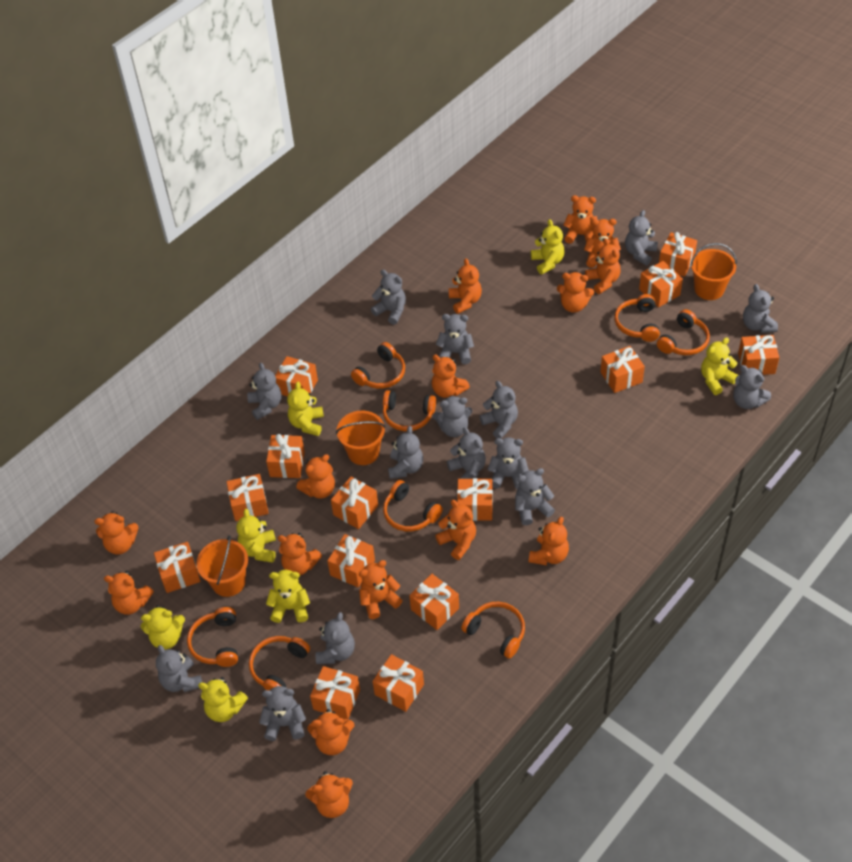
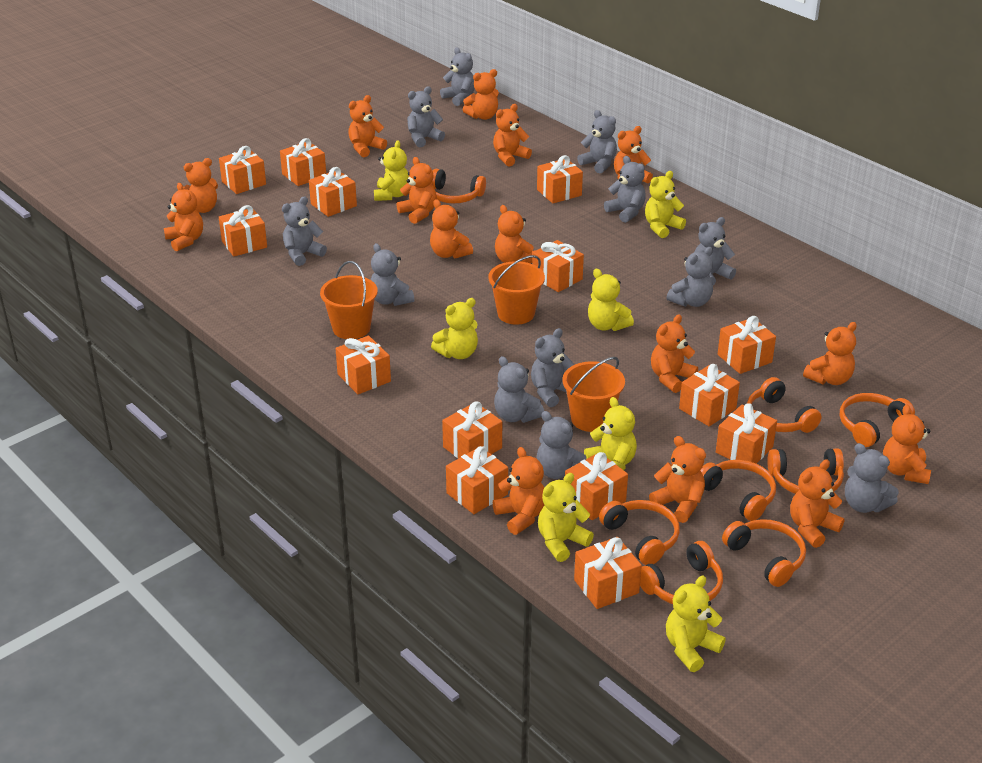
grey teddy bear: 15 -> 12

